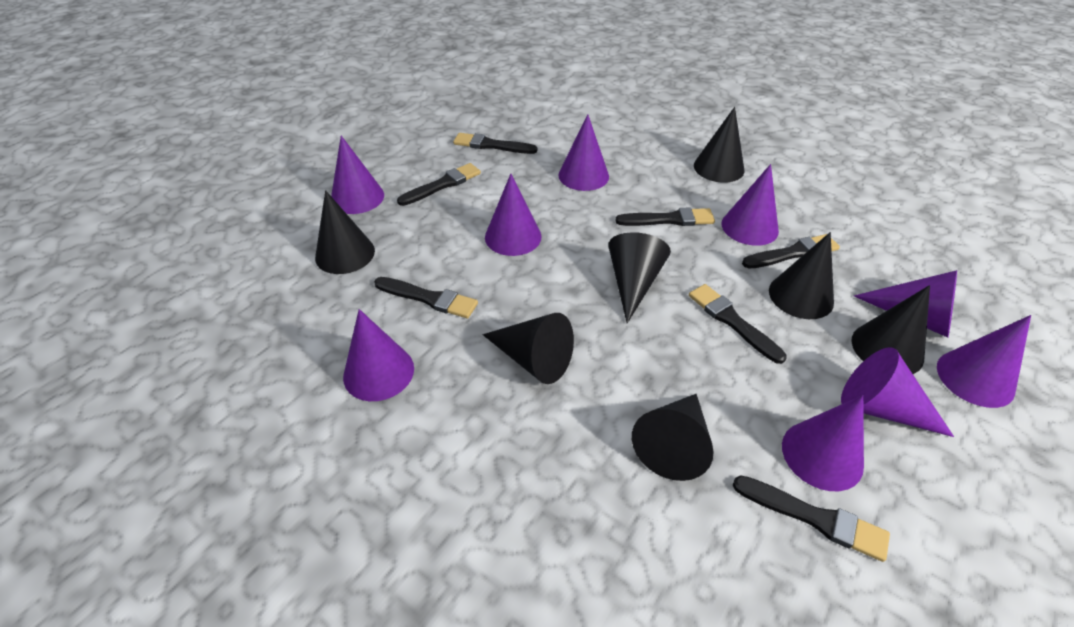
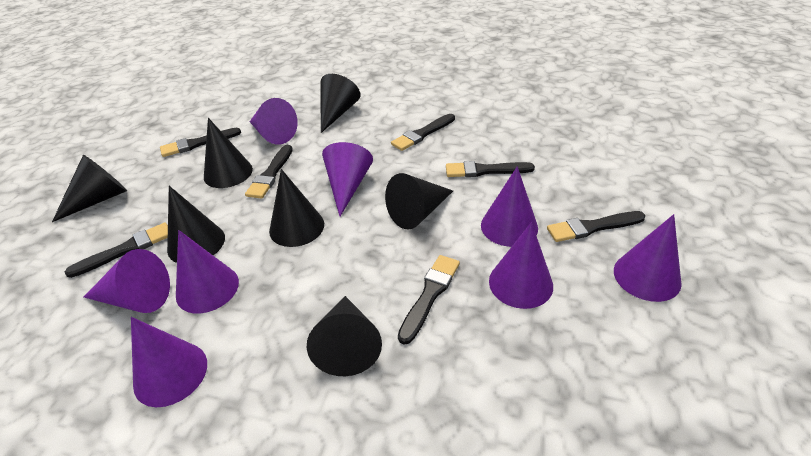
purple cone: 9 -> 8

